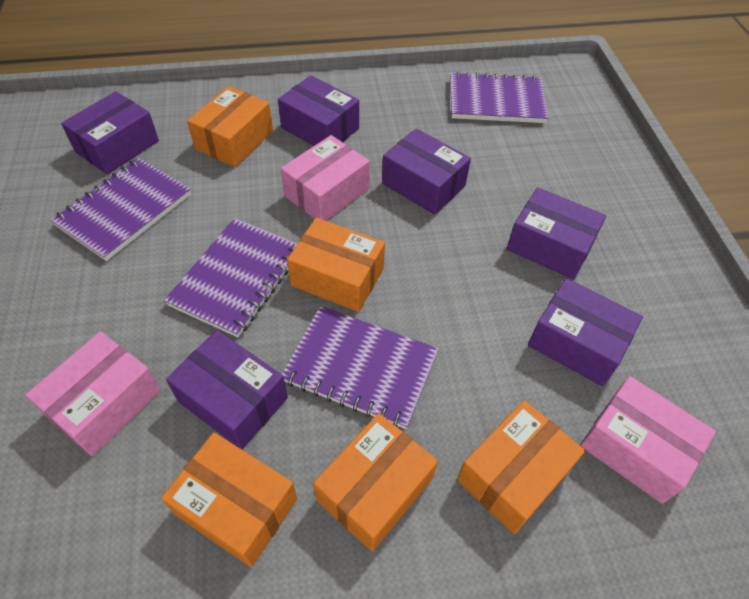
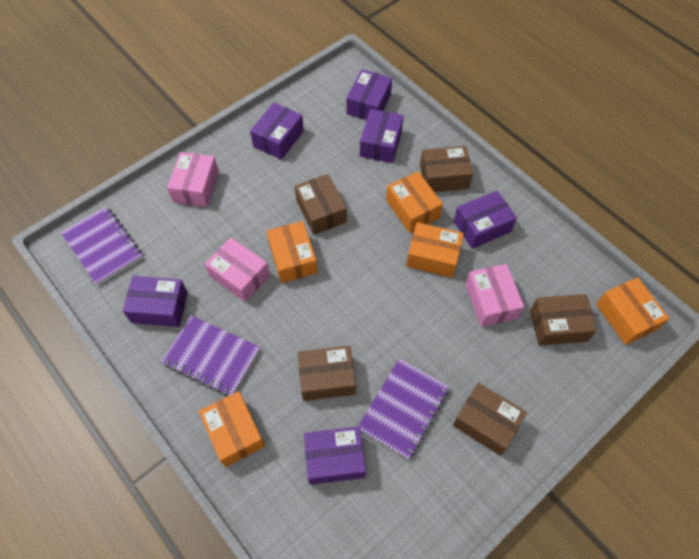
brown box: 0 -> 5
purple notebook: 4 -> 3

